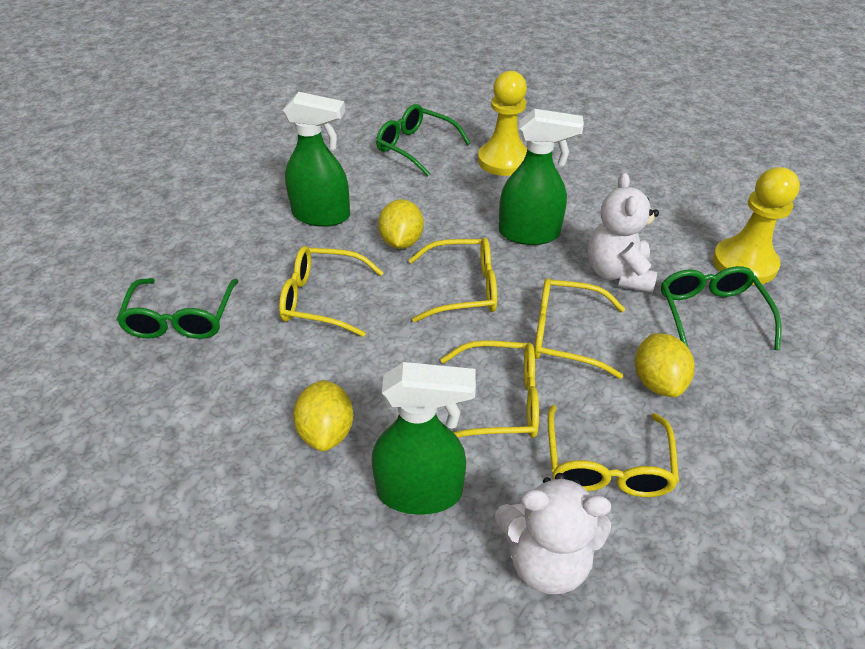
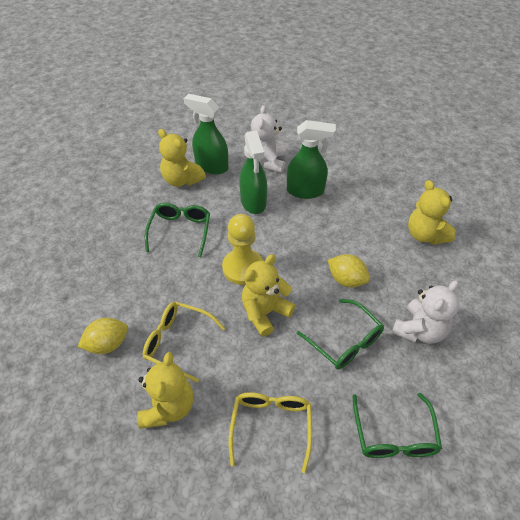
yellow glasses: 5 -> 2
yellow lemon: 3 -> 2
yellow pawn: 2 -> 1
yellow teddy bear: 0 -> 4

